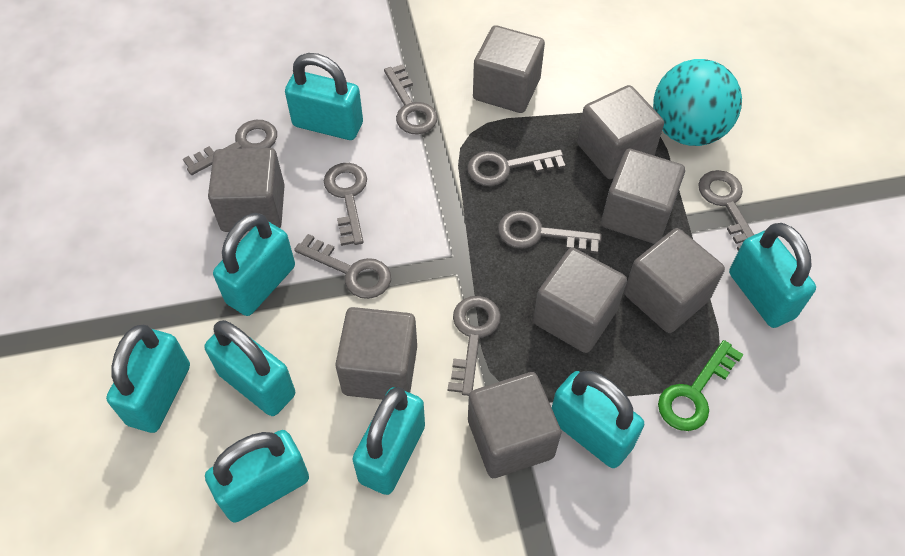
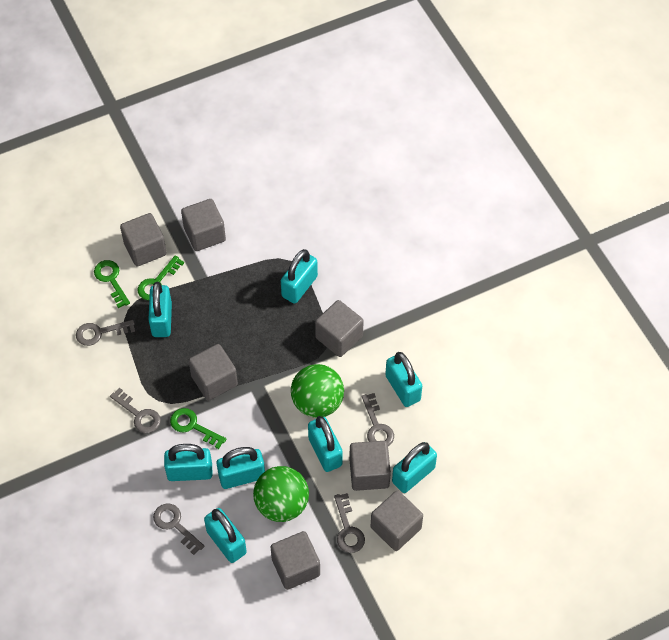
green ball: 0 -> 2
green key: 1 -> 3
grey cube: 8 -> 7
grey key: 8 -> 5
turquoise ball: 1 -> 0

